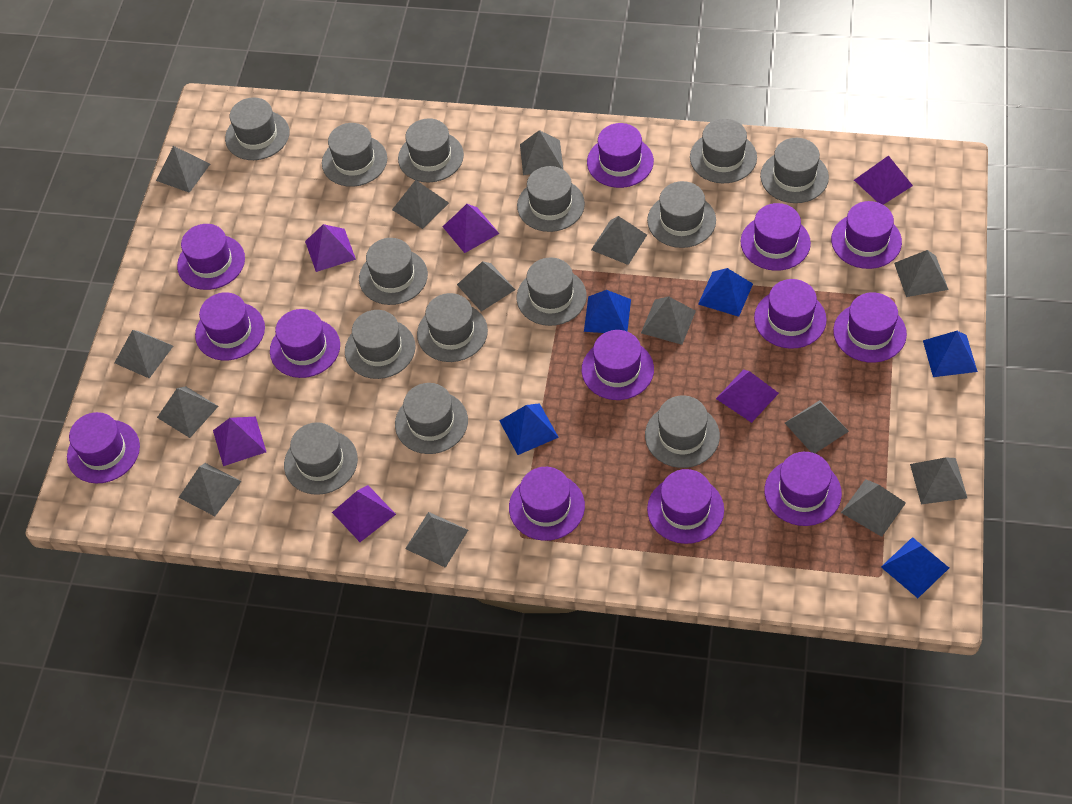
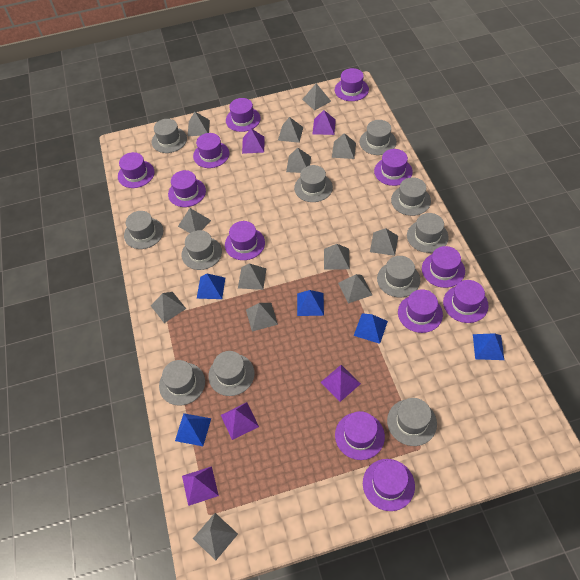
grey hat: 14 -> 11
grey pyramid: 14 -> 13
purple hat: 13 -> 12
purple pyramid: 6 -> 5

